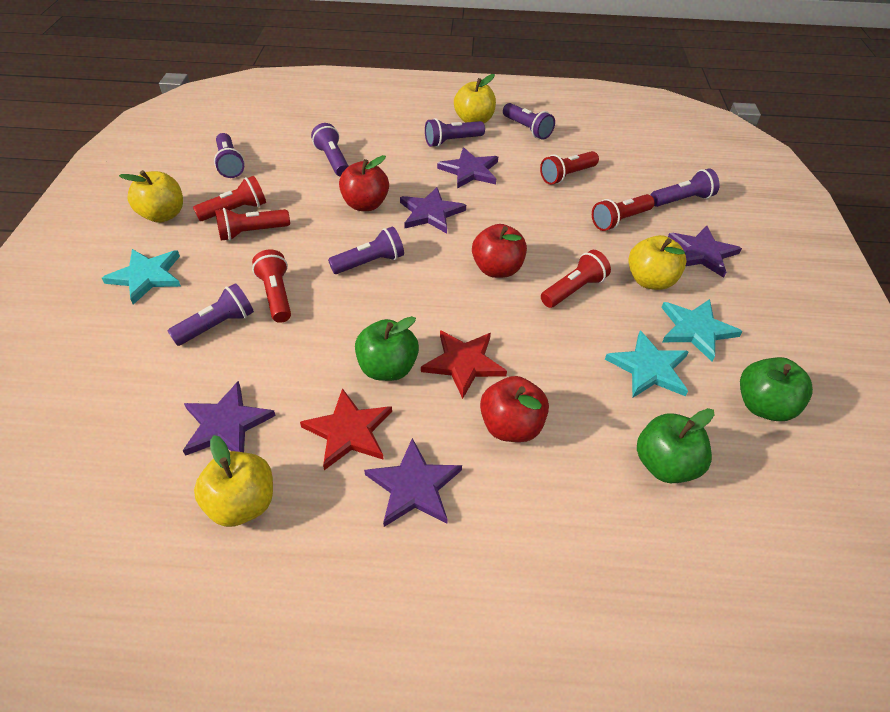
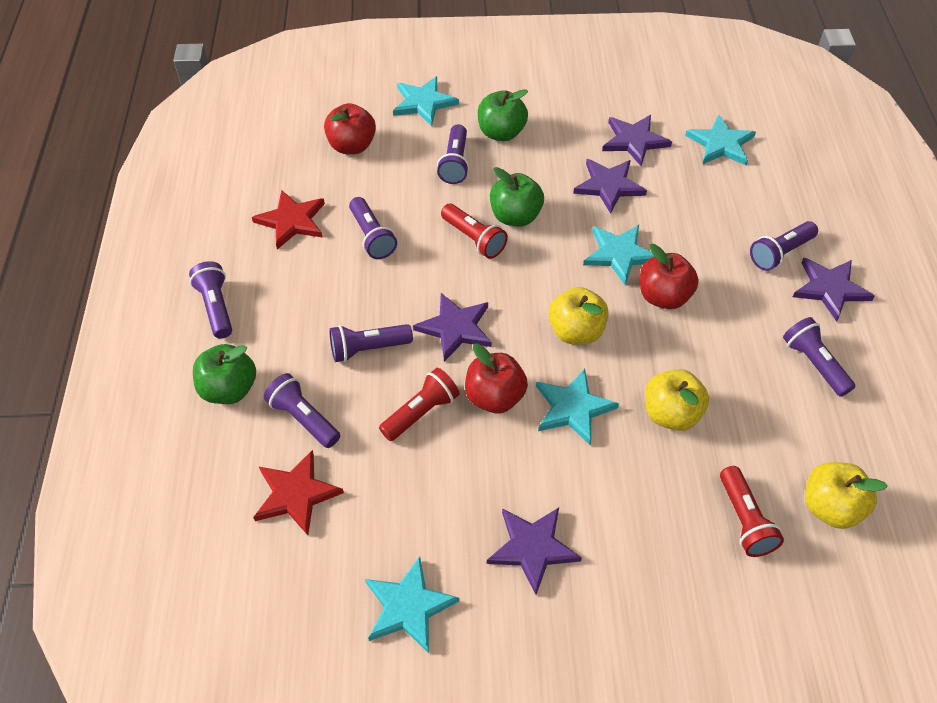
red flashlight: 6 -> 3
turquoise star: 3 -> 5
yellow apple: 4 -> 3

